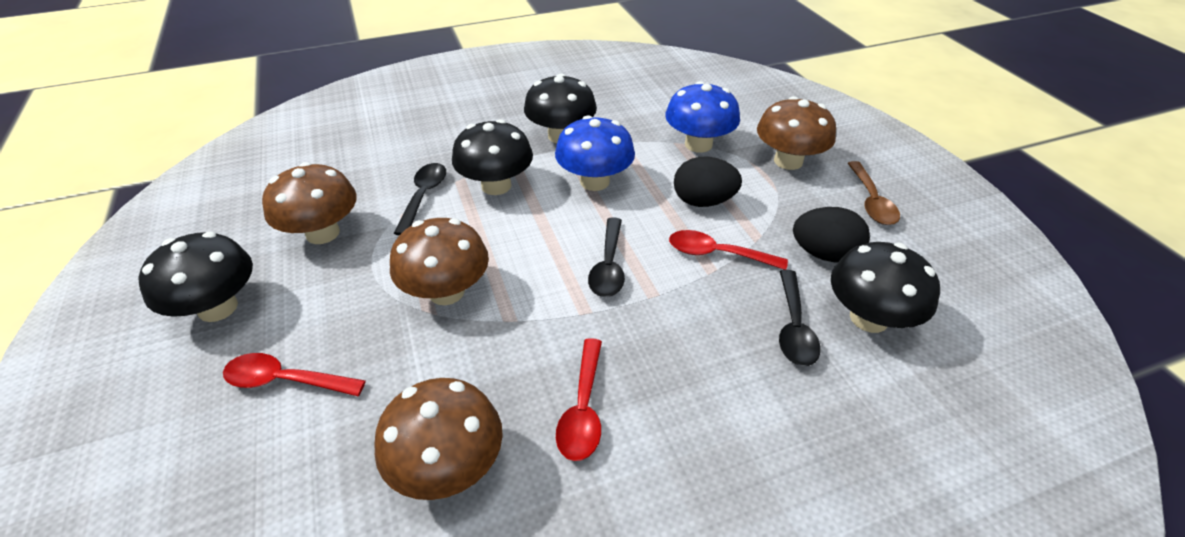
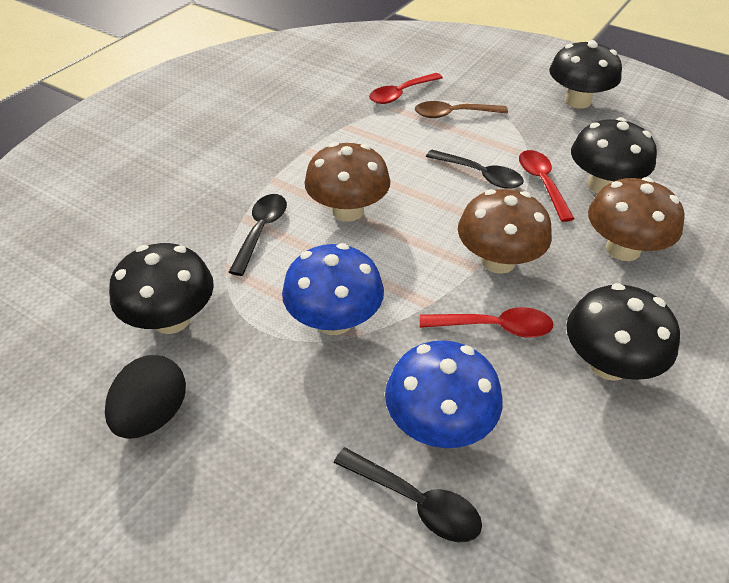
black egg: 2 -> 1
brown mushroom: 4 -> 3

